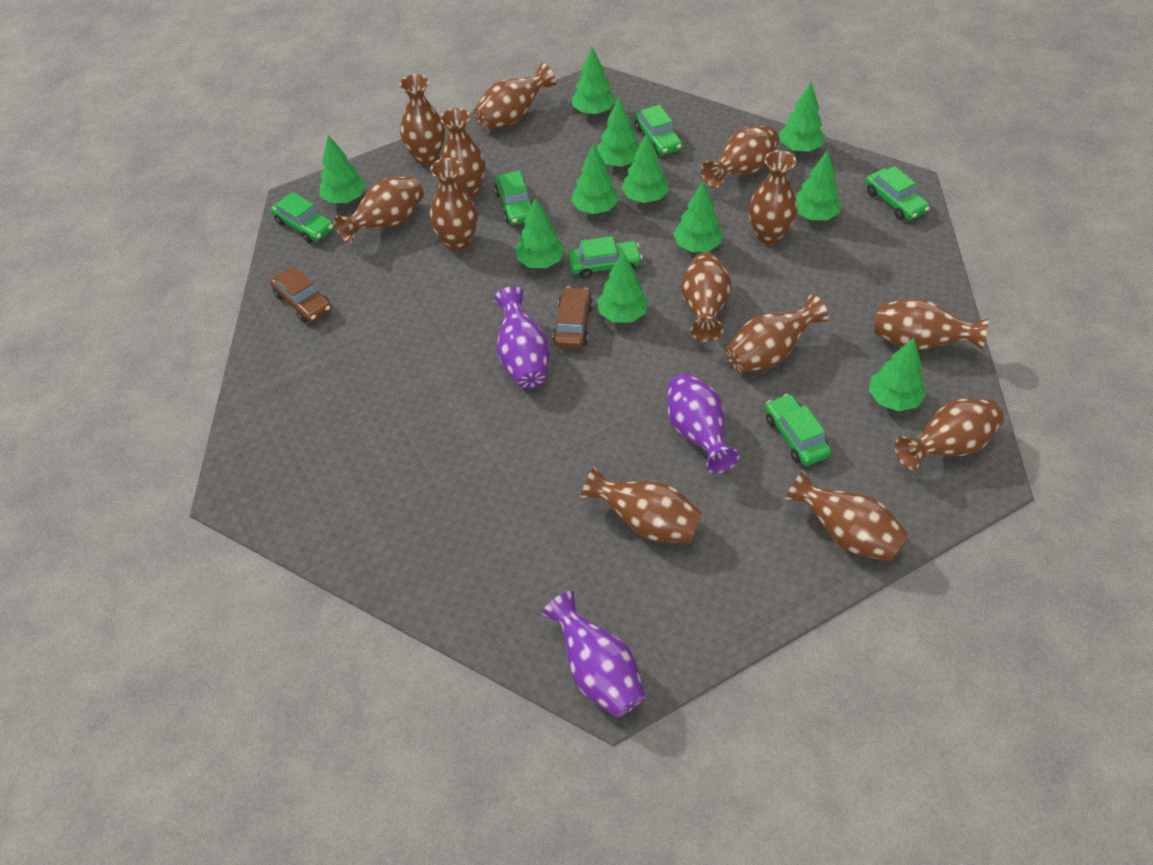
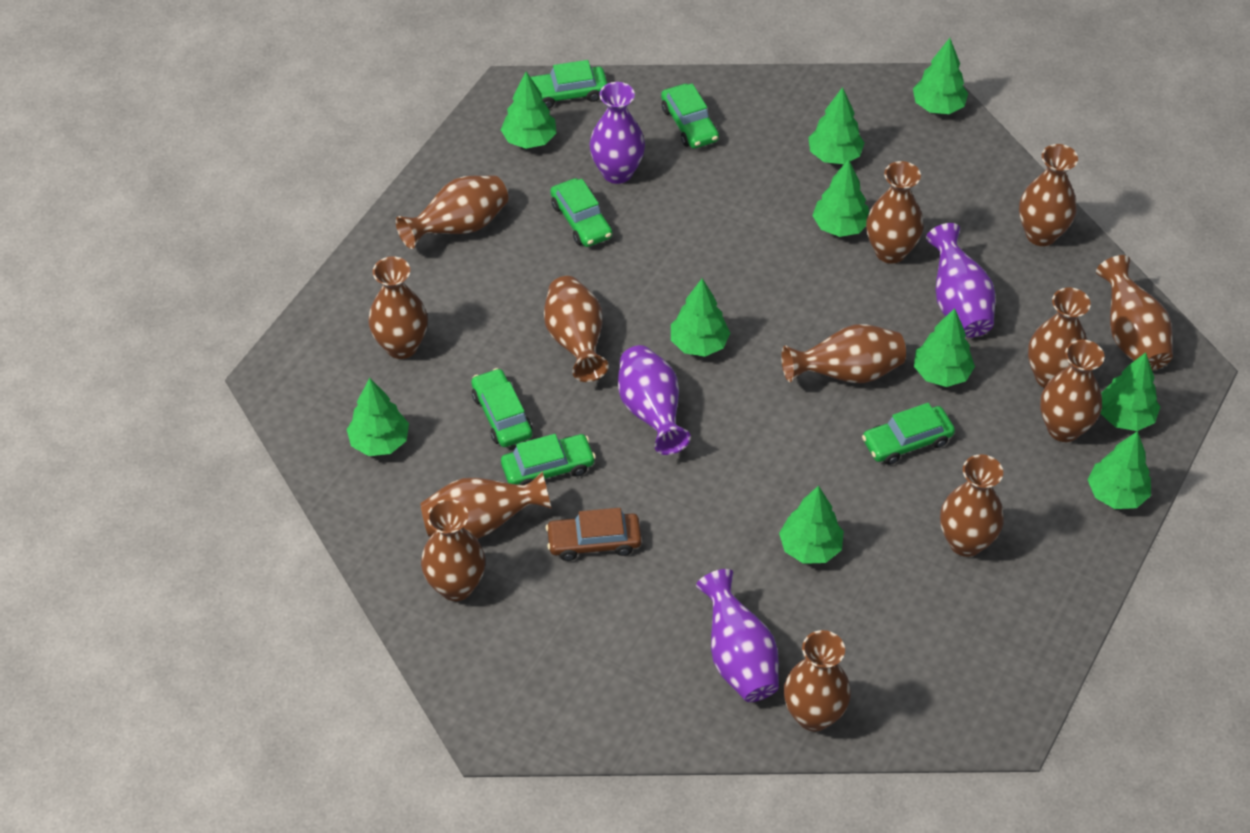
brown car: 2 -> 1
green tree: 11 -> 10
purple vase: 3 -> 4

